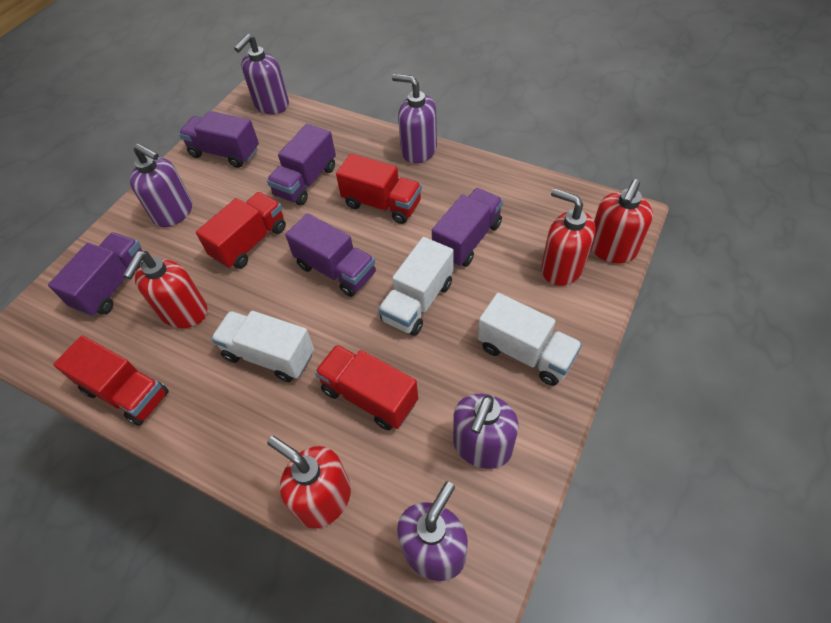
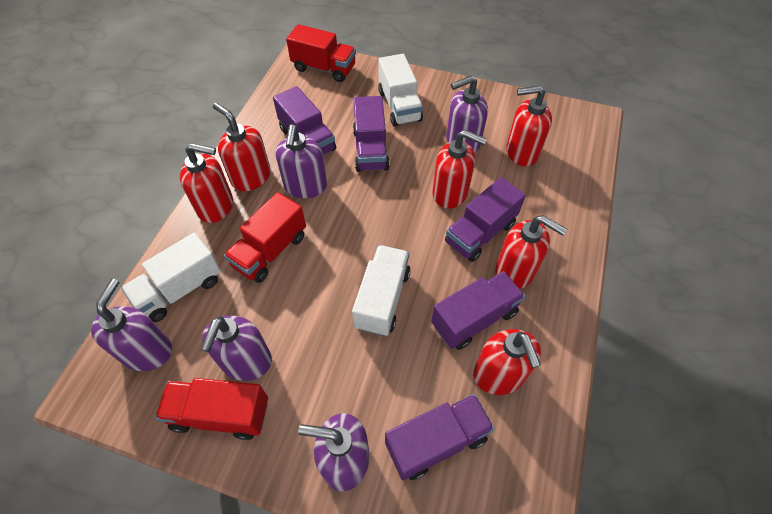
red soap dispenser: 4 -> 6
red truck: 4 -> 3

